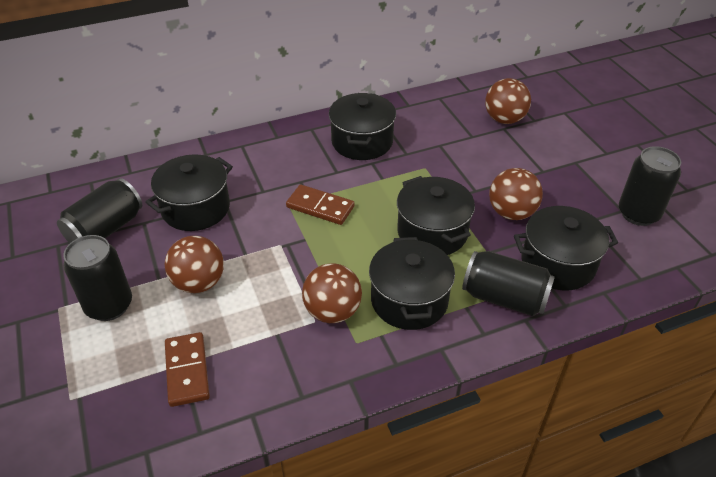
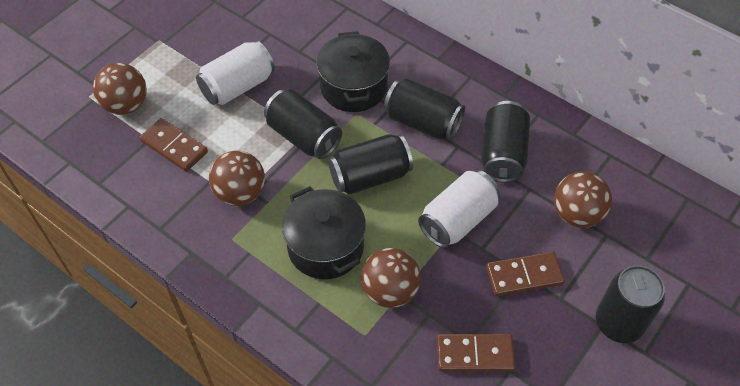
black can: 4 -> 5
black pot: 5 -> 2
brown domino: 2 -> 3
white can: 0 -> 2

